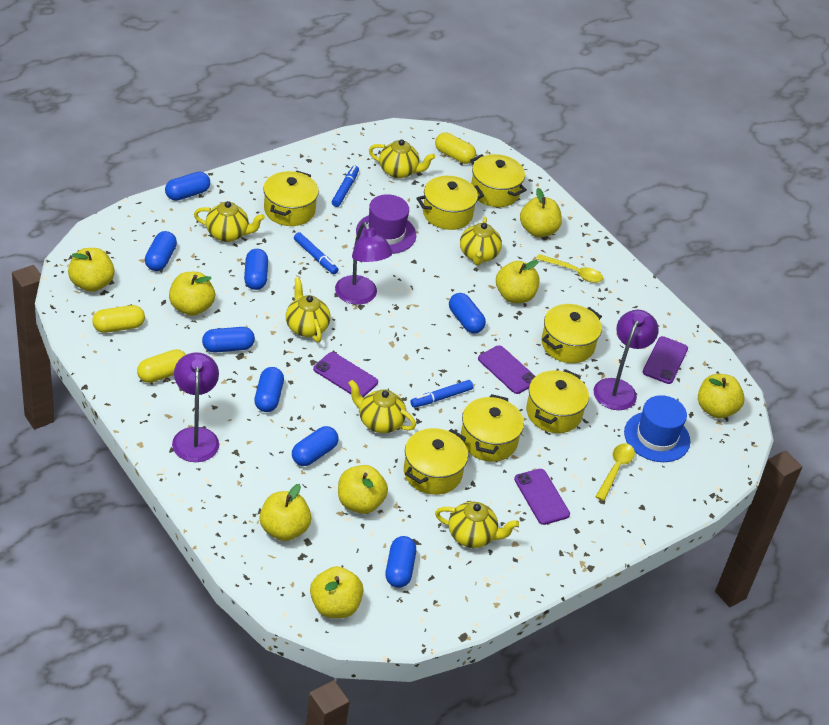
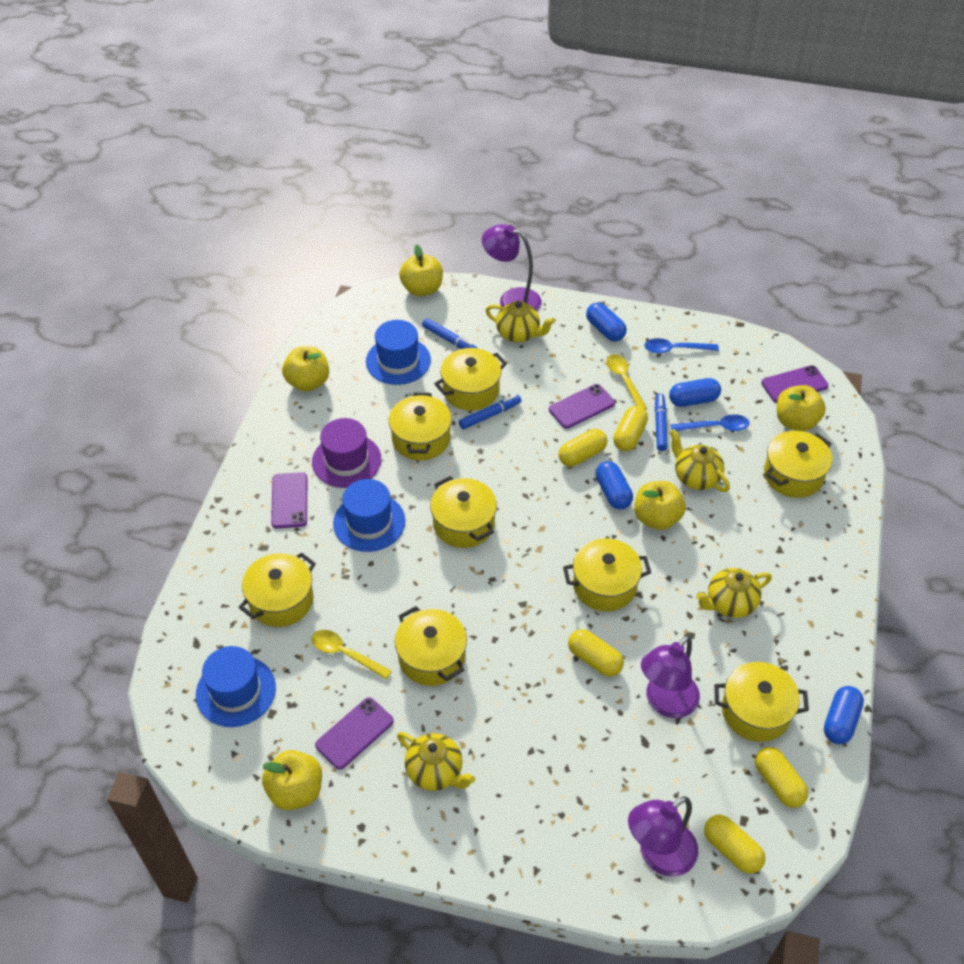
blue capsule: 8 -> 4
blue hat: 1 -> 3
blue spoon: 0 -> 2
yellow apple: 8 -> 5
yellow capsule: 3 -> 5
yellow pot: 7 -> 8
yellow teapot: 6 -> 4

